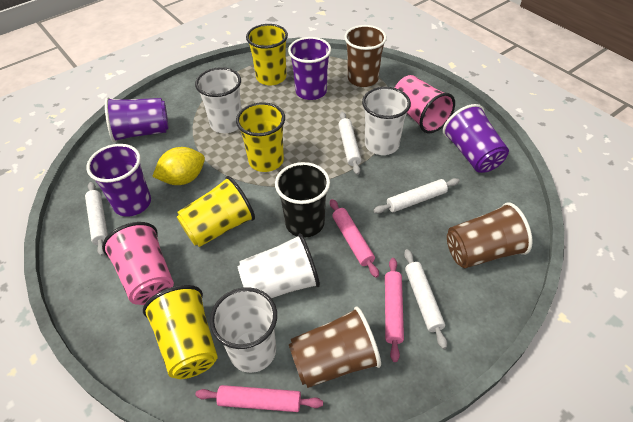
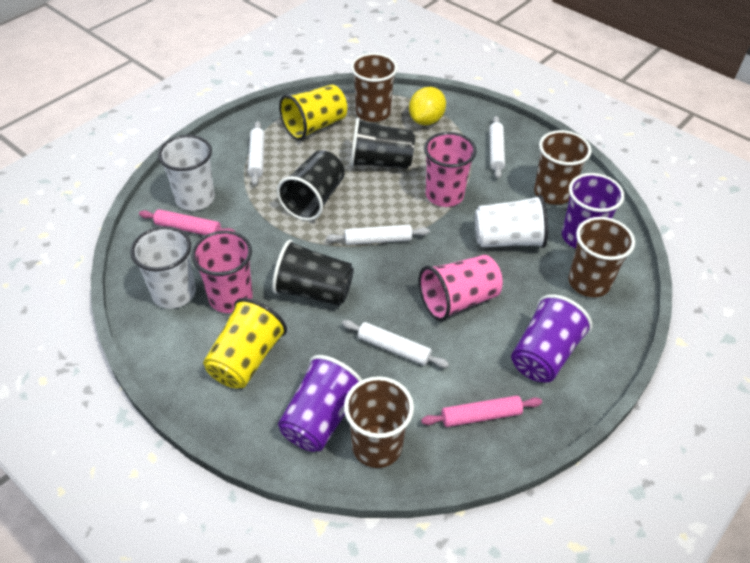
black cup: 1 -> 3
brown cup: 3 -> 4
pink cup: 2 -> 3
pink rolling pin: 3 -> 2
purple cup: 4 -> 3
white cup: 4 -> 3
yellow cup: 4 -> 2

